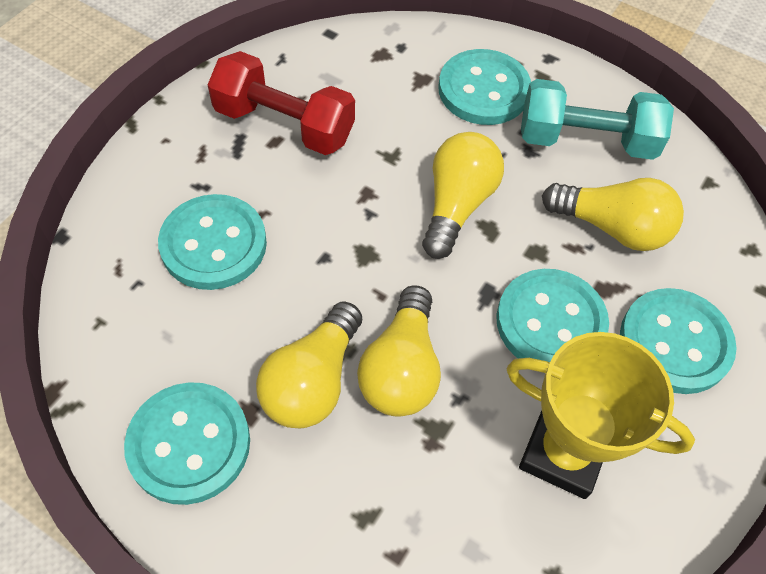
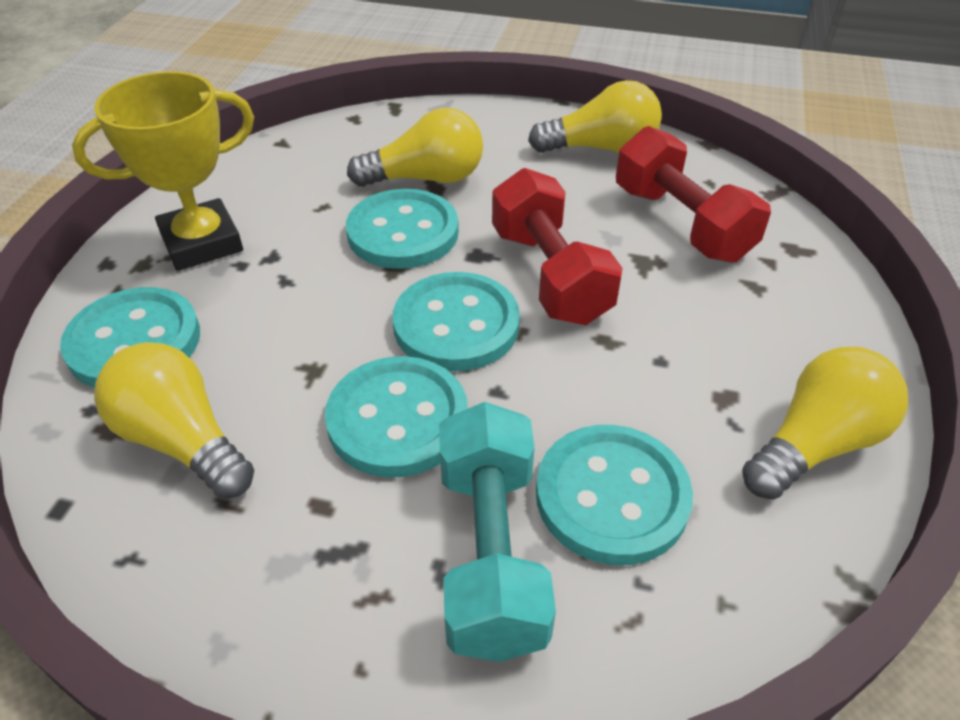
red dumbbell: 1 -> 2

